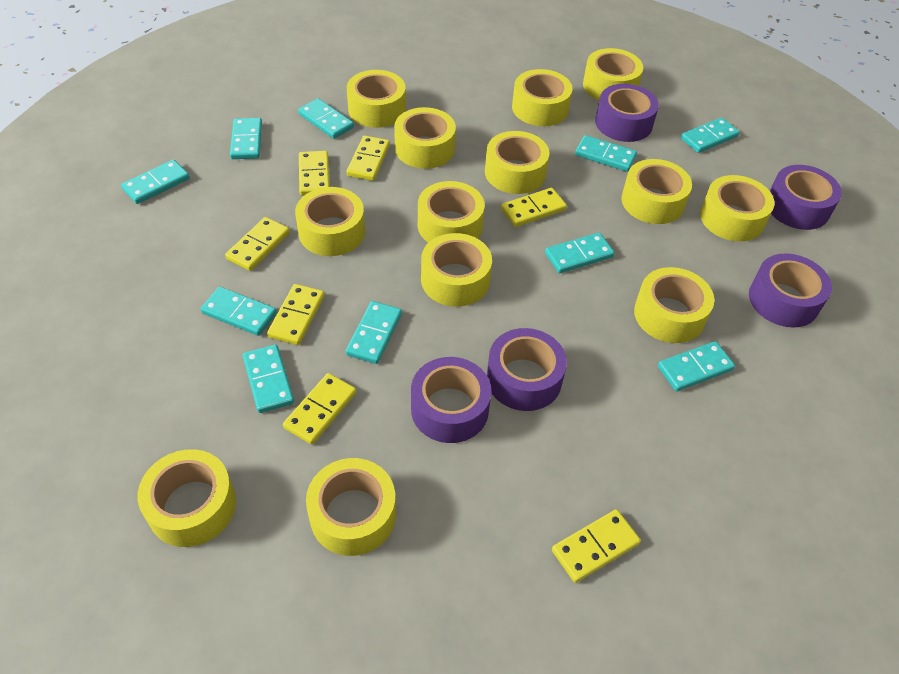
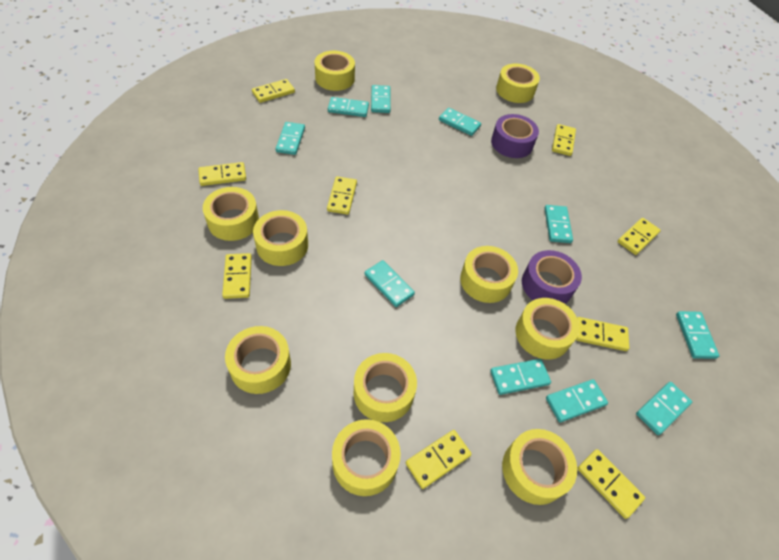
purple tape: 5 -> 2
yellow domino: 7 -> 9
yellow tape: 13 -> 10

